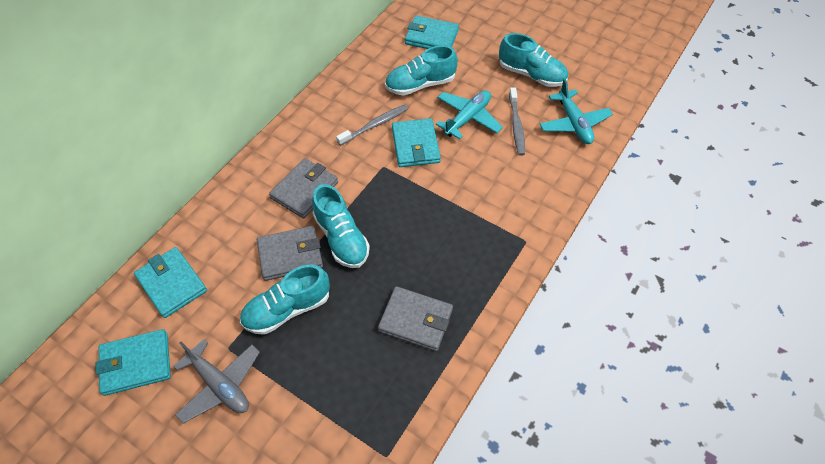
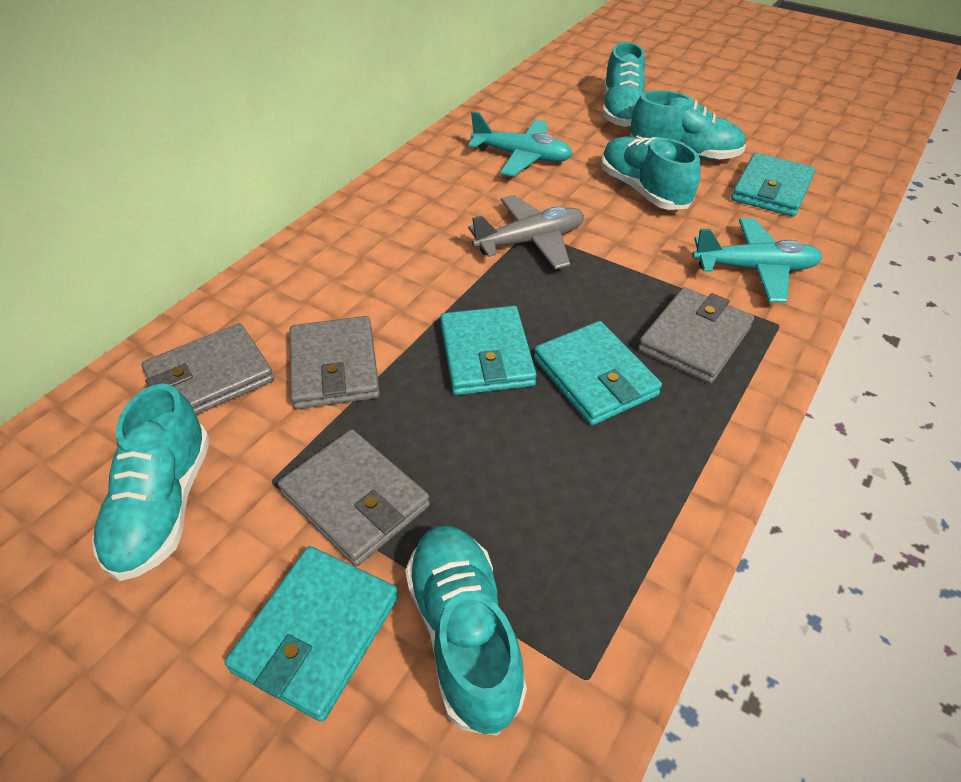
grey toothbrush: 2 -> 0
grey wallet: 3 -> 4
turquoise shoe: 4 -> 5

